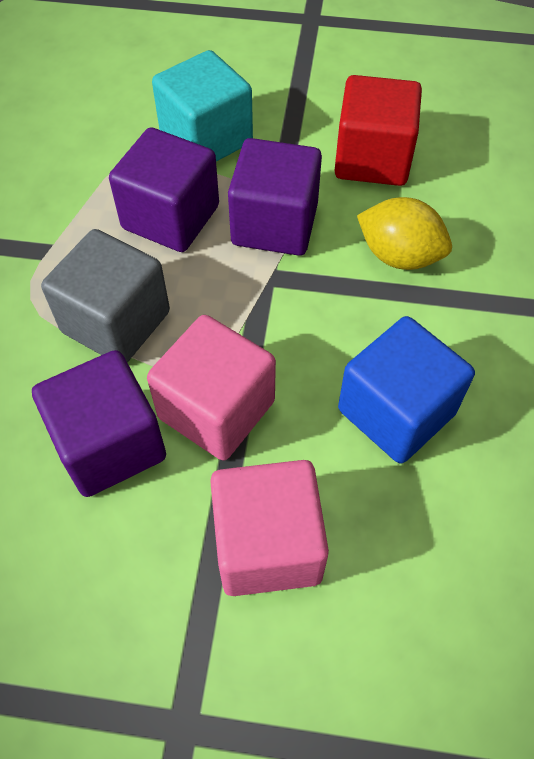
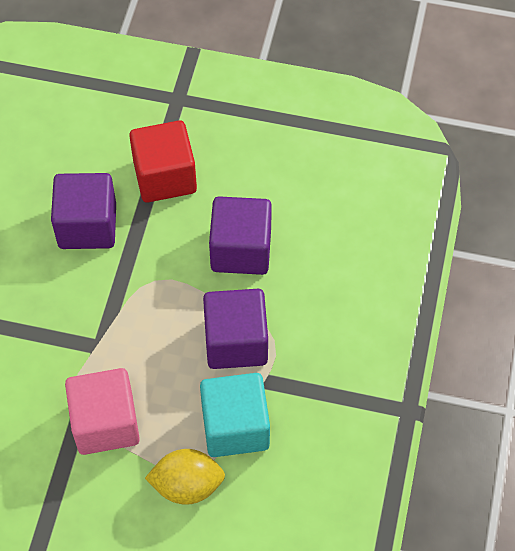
blue cube: 1 -> 0
grey cube: 1 -> 0
pink cube: 2 -> 1

